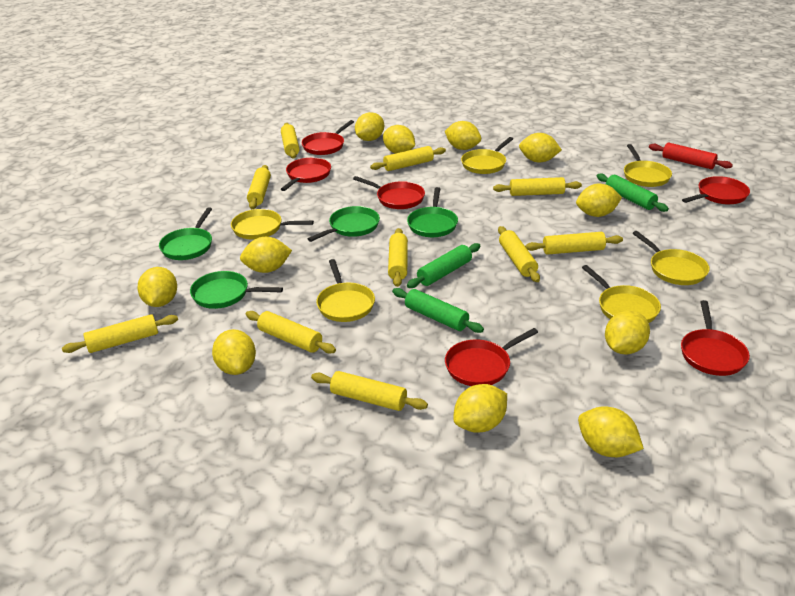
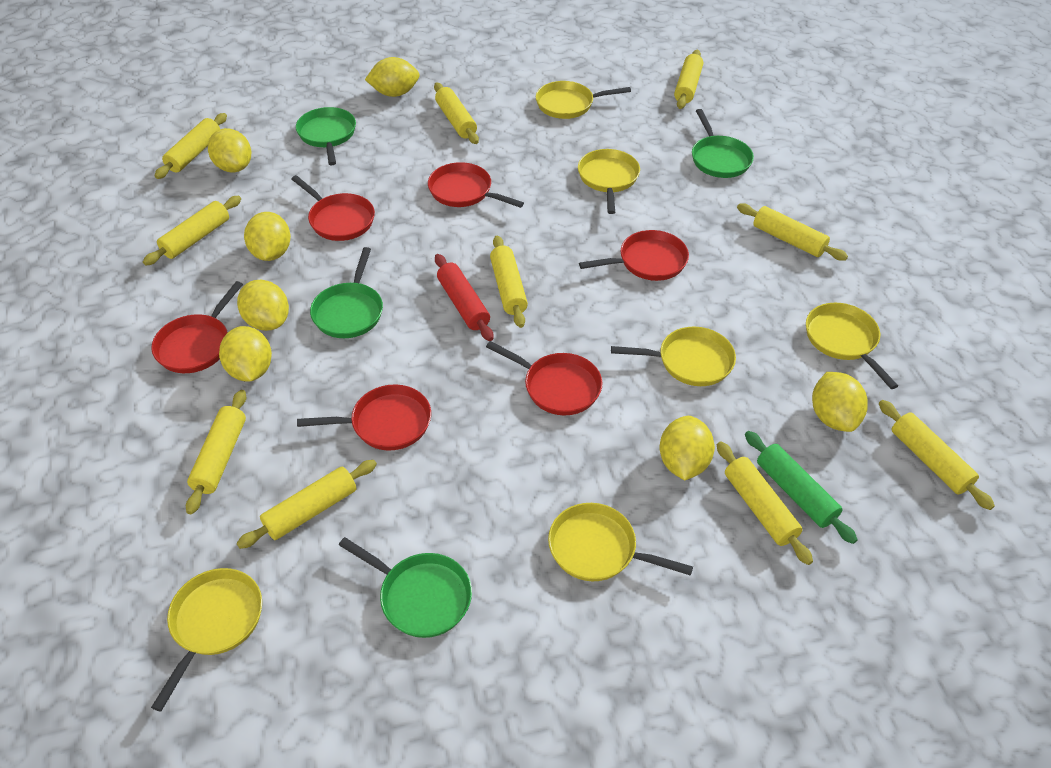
green rolling pin: 3 -> 1
yellow lemon: 11 -> 7

